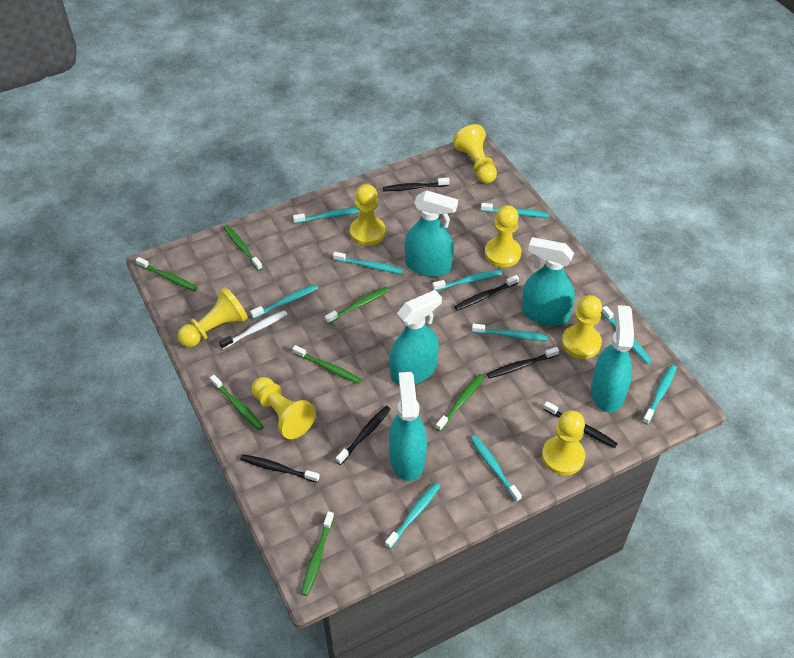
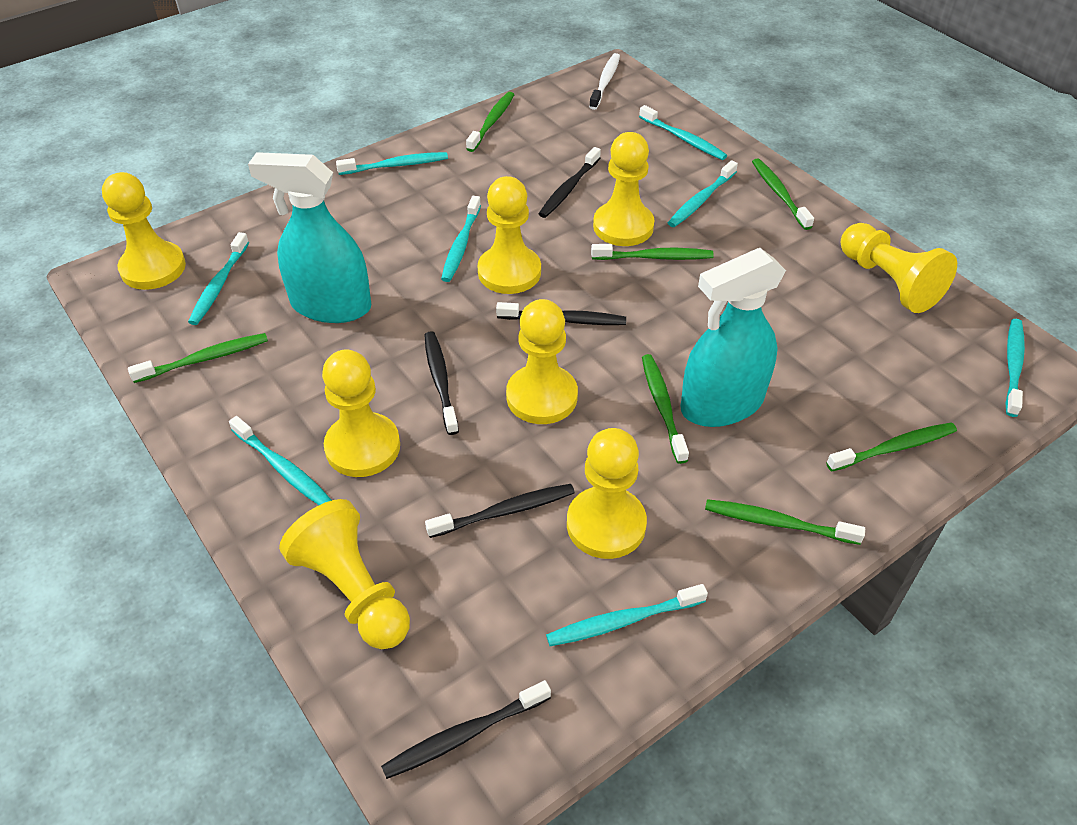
black toothbrush: 6 -> 5
turquoise spray bottle: 5 -> 2
turquoise toothbrush: 10 -> 8
yellow pawn: 7 -> 8

